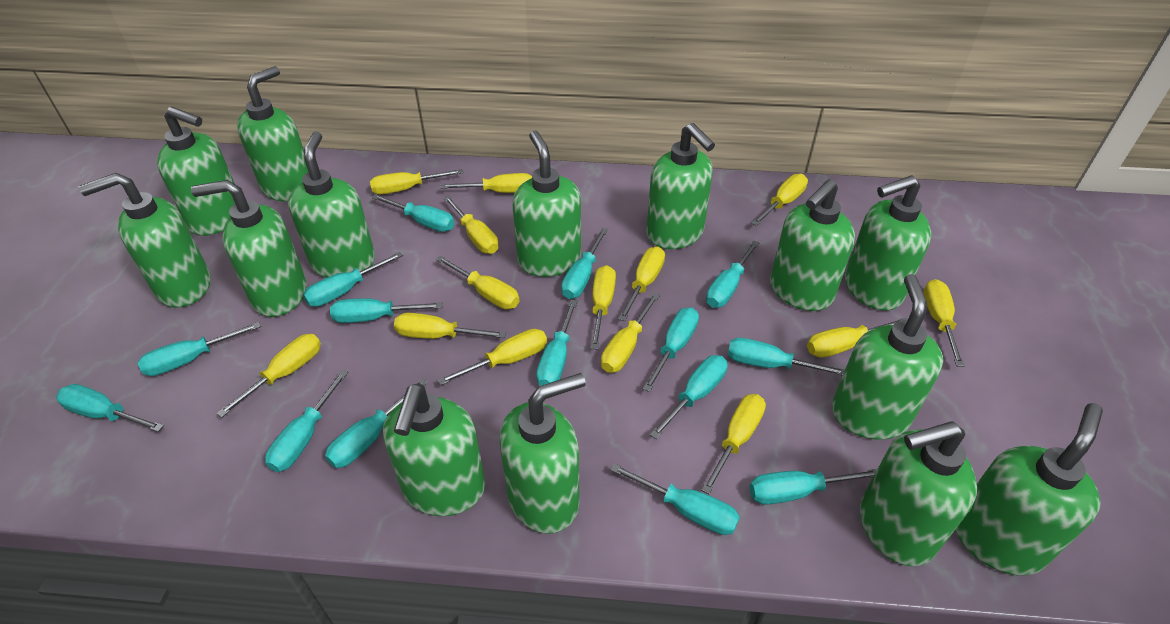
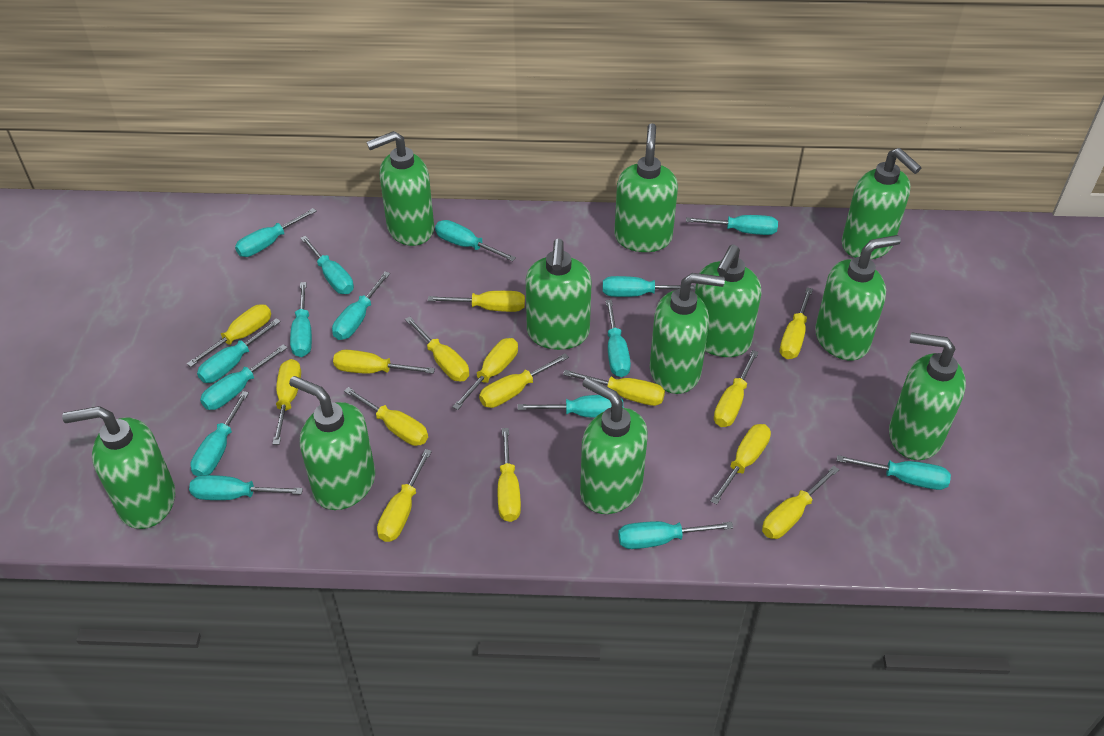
green soap dispenser: 14 -> 11
yellow screwdriver: 14 -> 15

